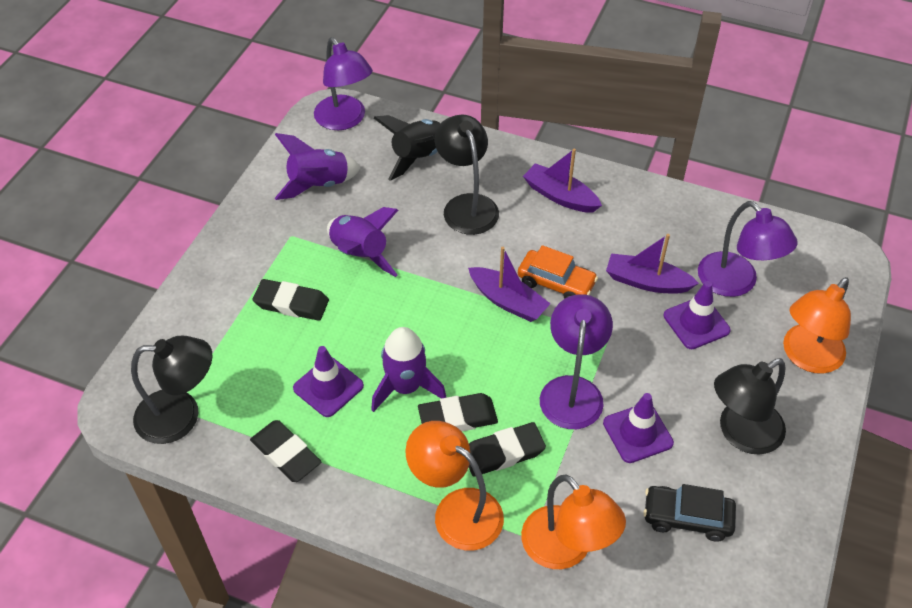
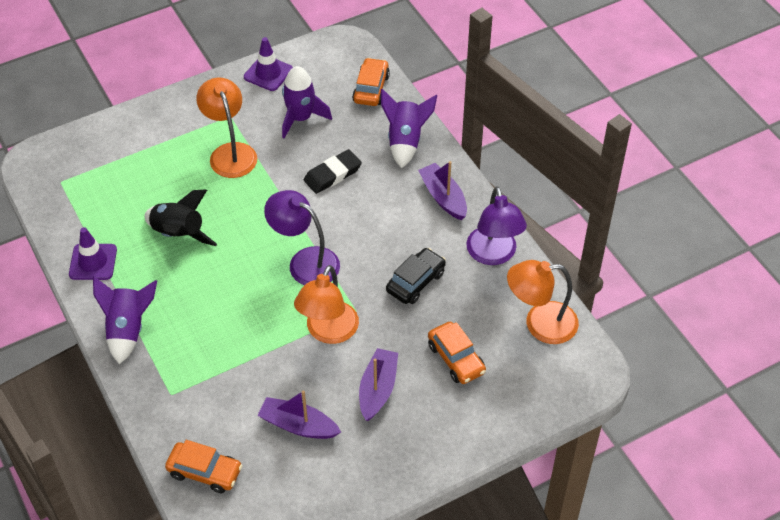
black eraser: 4 -> 1
black lamp: 3 -> 0
orange car: 1 -> 3
purple lamp: 3 -> 2
purple traffic cone: 3 -> 2

